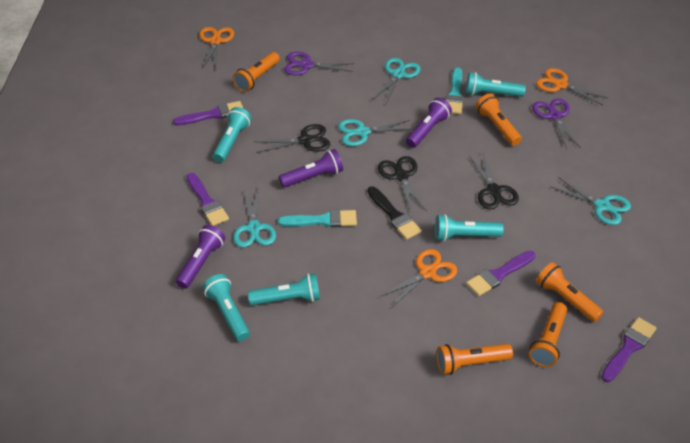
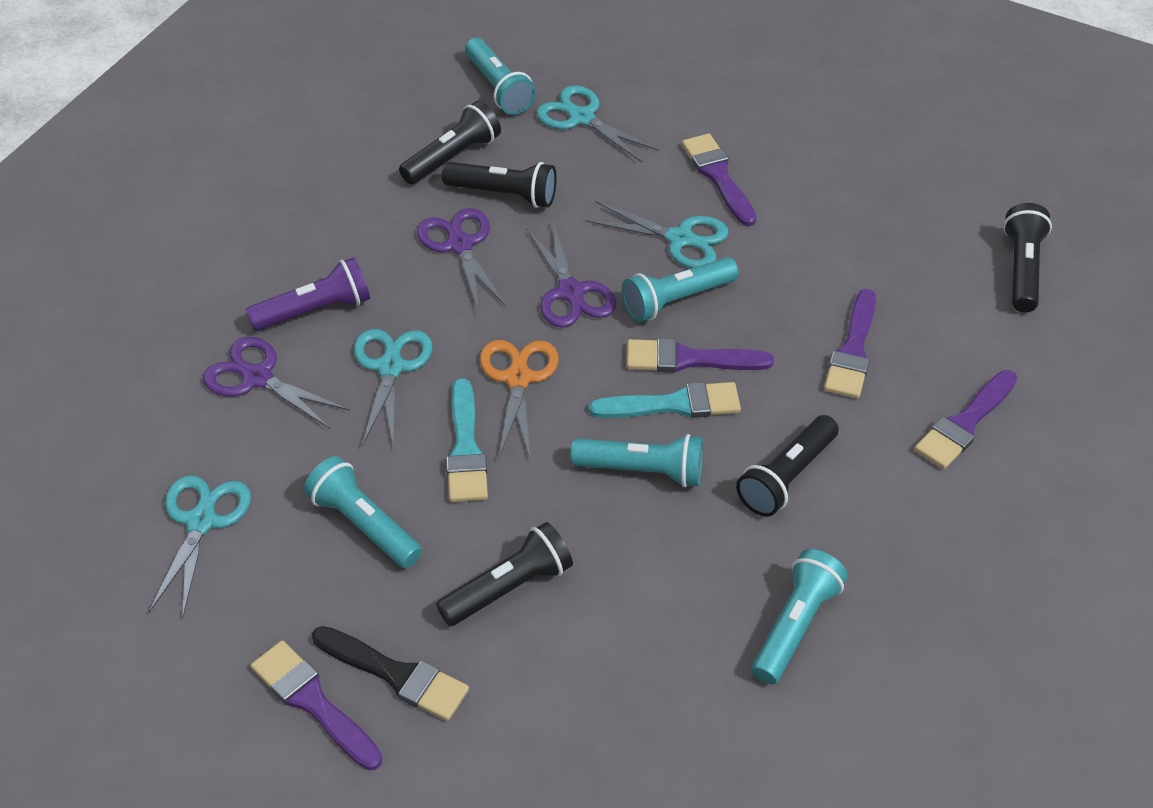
black flashlight: 0 -> 5
black scissors: 3 -> 0
orange flashlight: 5 -> 0
orange scissors: 3 -> 1
purple brush: 4 -> 5
purple flashlight: 3 -> 1
purple scissors: 2 -> 3

